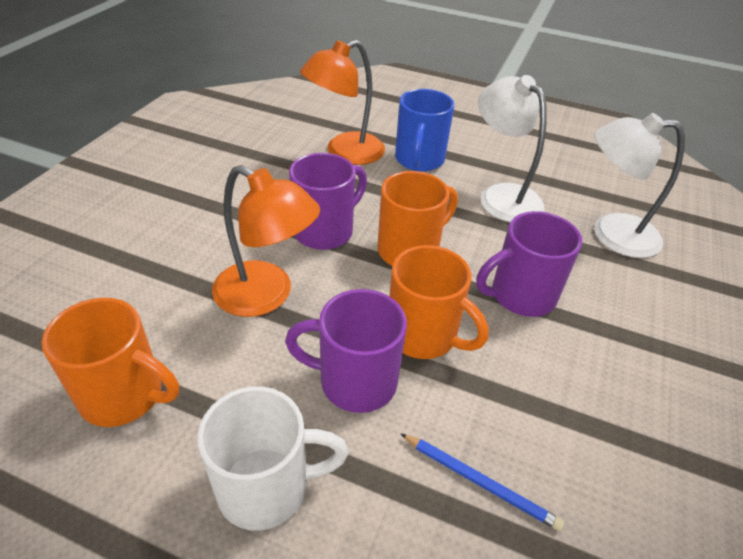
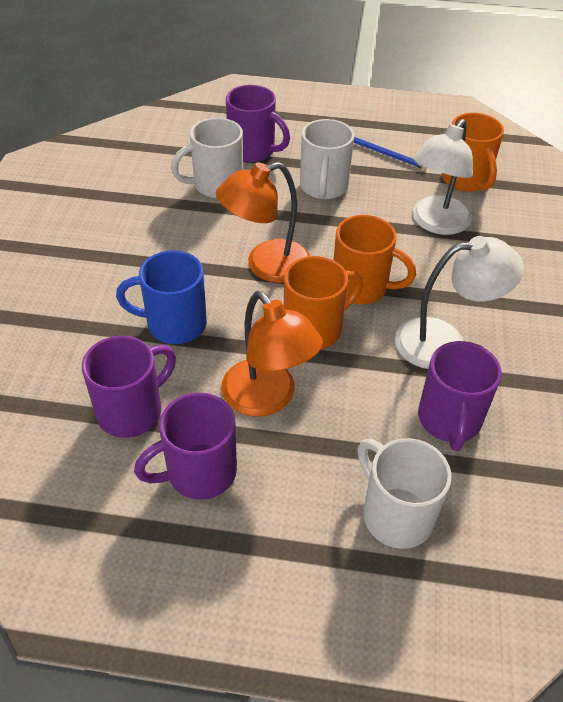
purple mug: 3 -> 4
white mug: 1 -> 3

